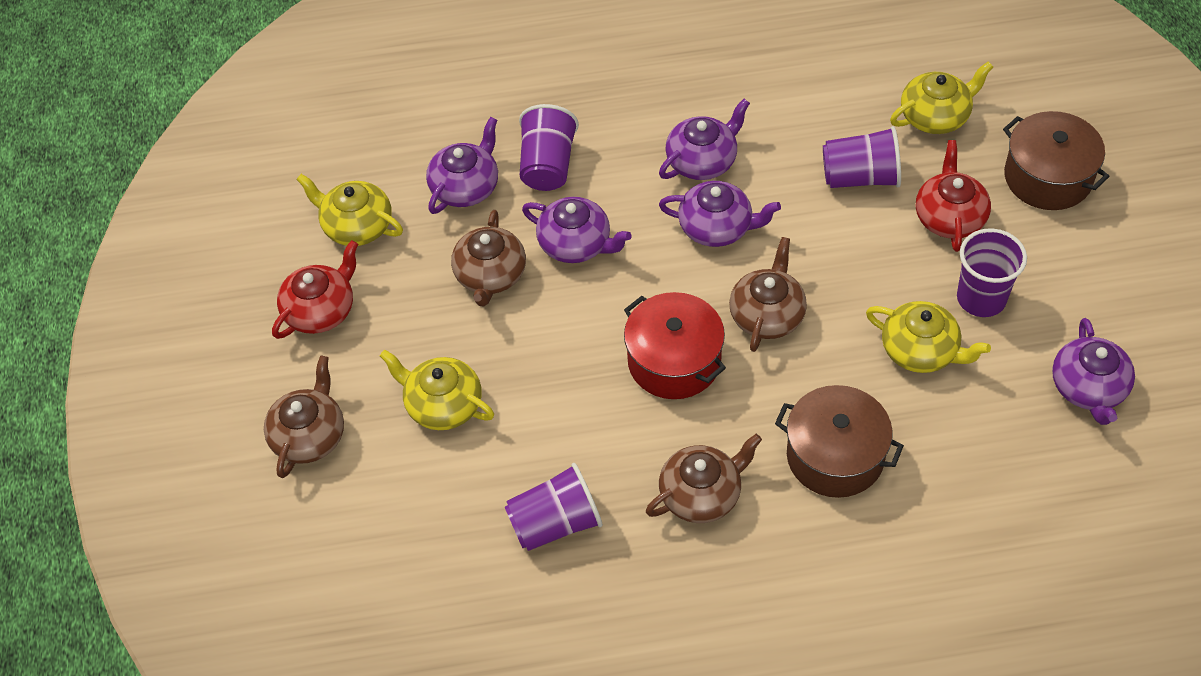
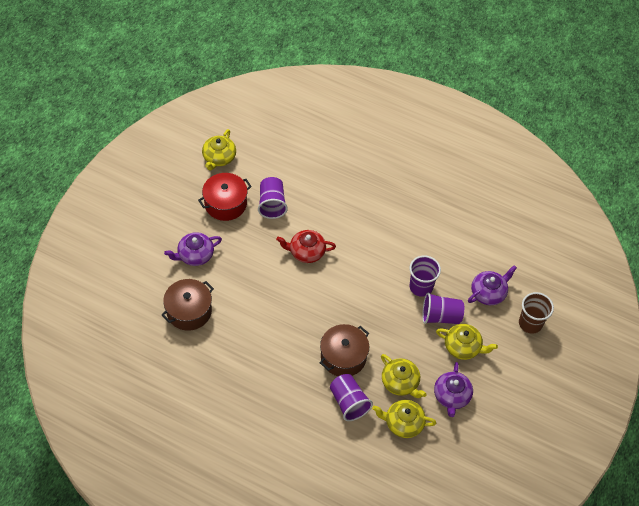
brown cup: 0 -> 1
brown teapot: 4 -> 0
purple teapot: 5 -> 3
red teapot: 2 -> 1

